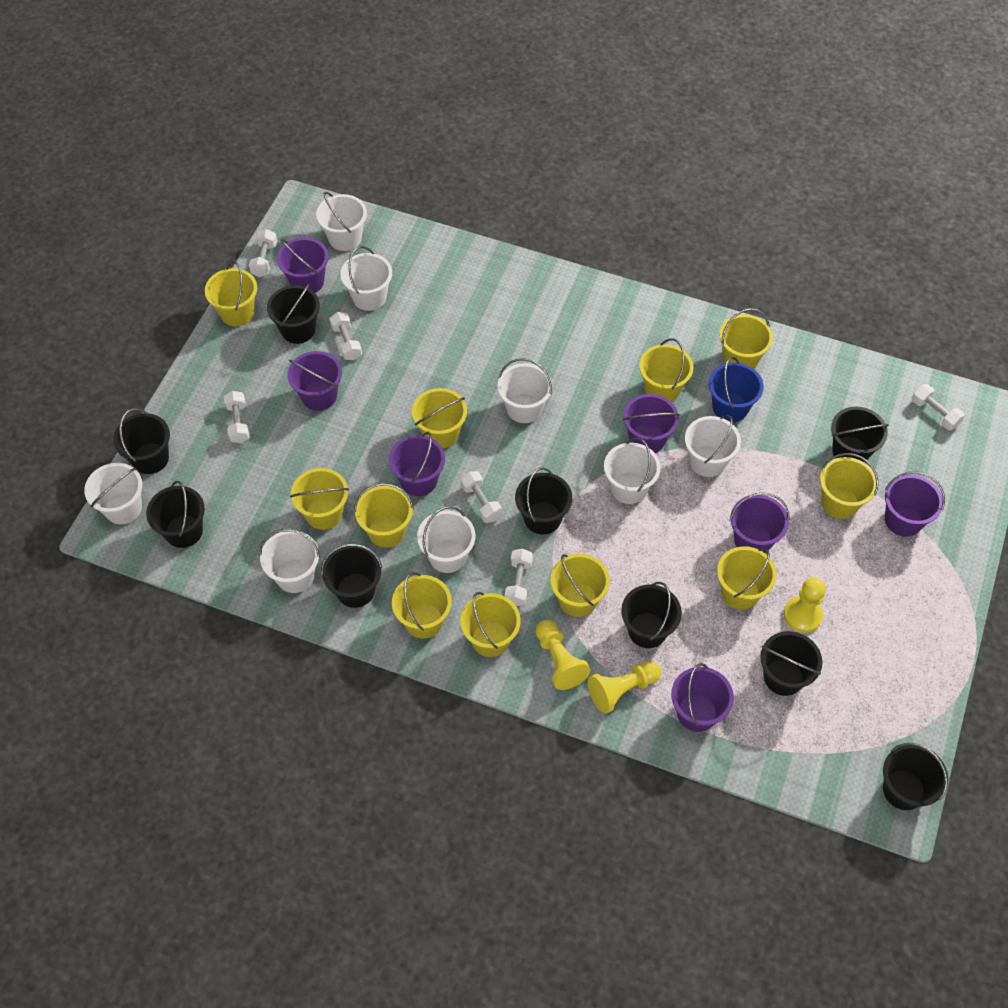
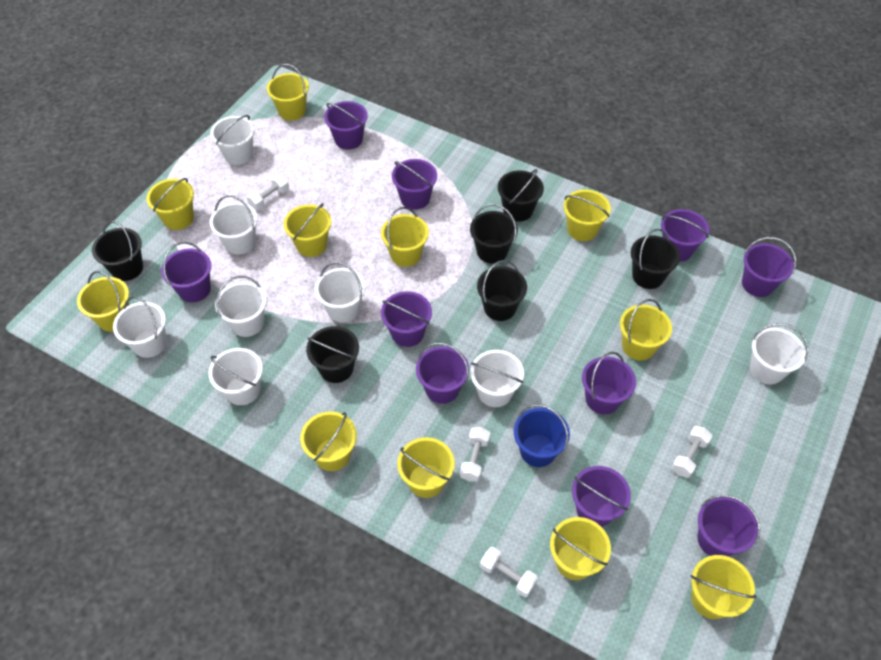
black bucket: 9 -> 6
purple bucket: 7 -> 10
white dumbbell: 6 -> 4
yellow pawn: 3 -> 0

